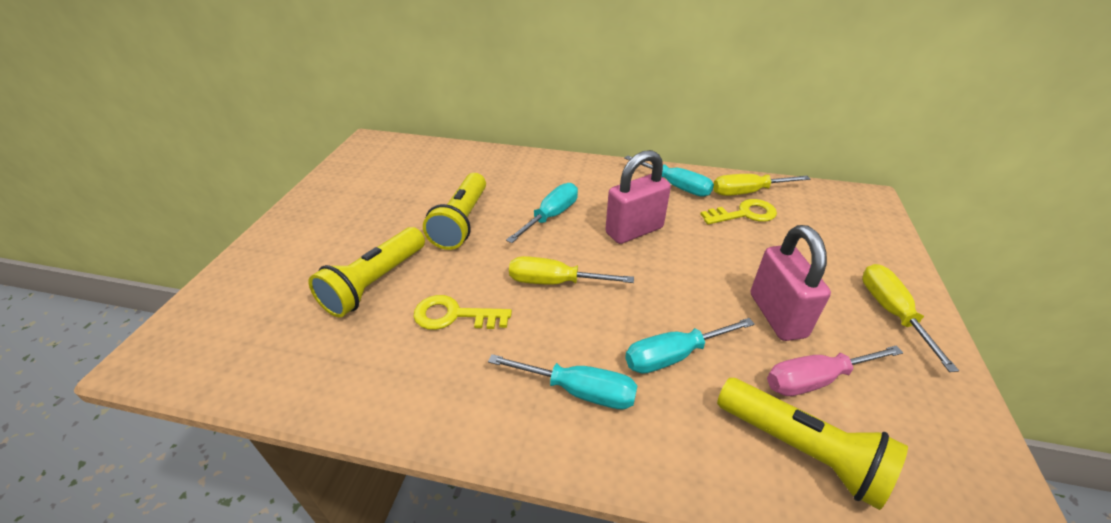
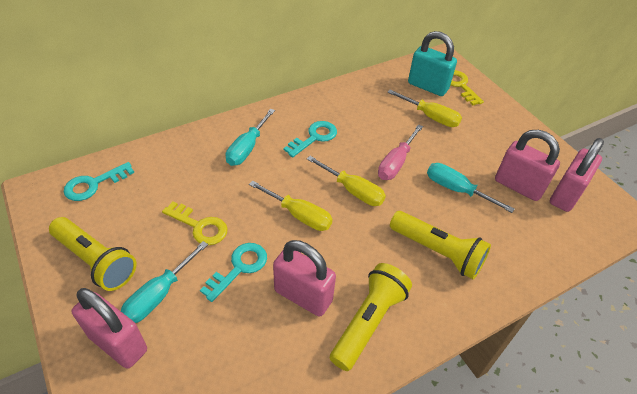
pink padlock: 2 -> 4
turquoise key: 0 -> 3
turquoise padlock: 0 -> 1
turquoise screwdriver: 4 -> 3

